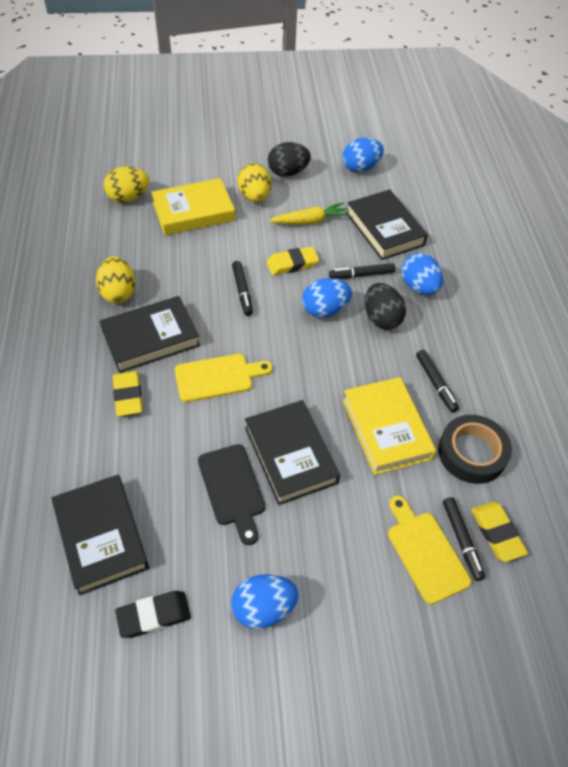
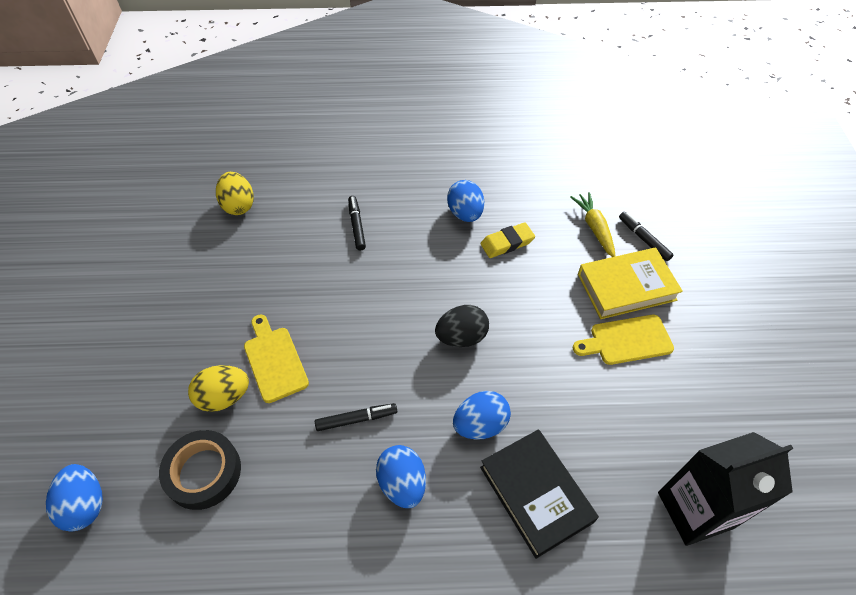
black book: 4 -> 1
black carton: 0 -> 1
black cutting board: 1 -> 0
black egg: 2 -> 1
black eraser: 1 -> 0
black marker: 4 -> 3
yellow book: 2 -> 1
yellow egg: 3 -> 2
yellow eraser: 3 -> 1

